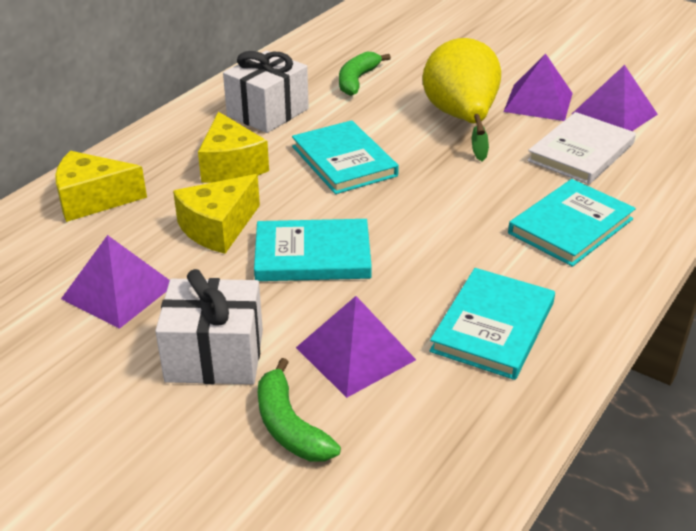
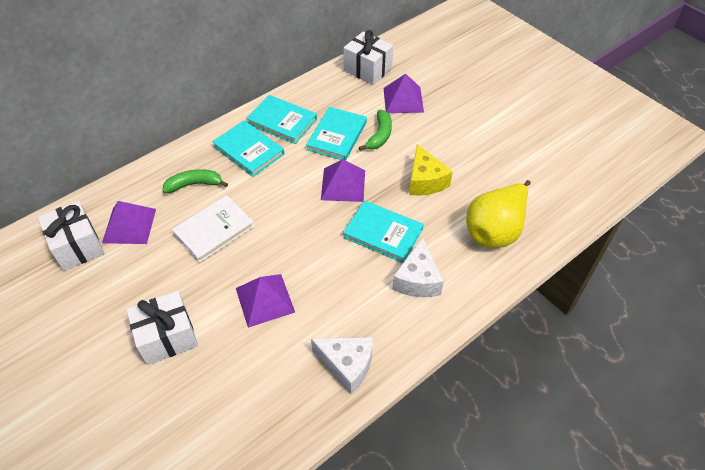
white cheese: 0 -> 2
white gift: 2 -> 3
yellow cheese: 3 -> 1

